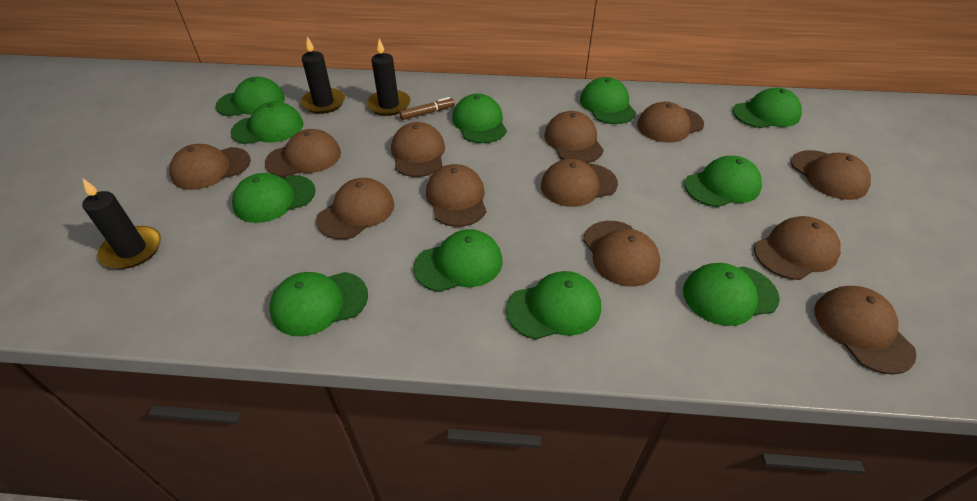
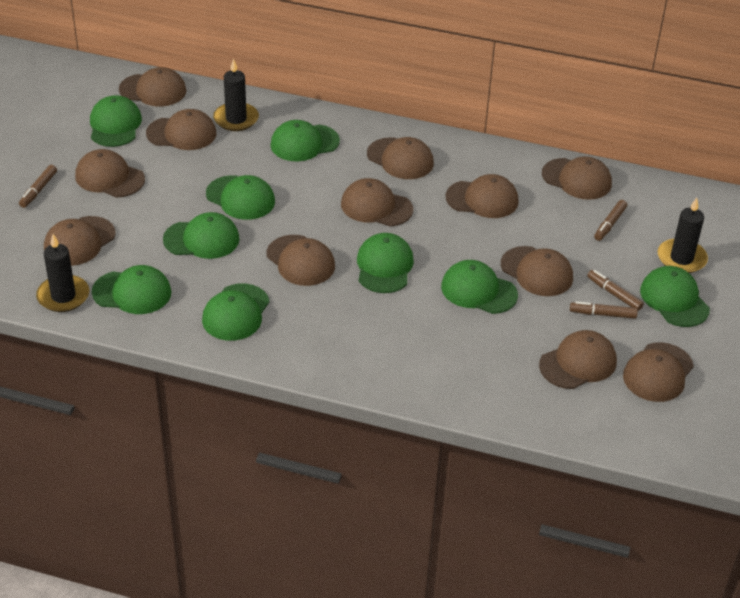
brown marker: 1 -> 4
green cap: 11 -> 9

